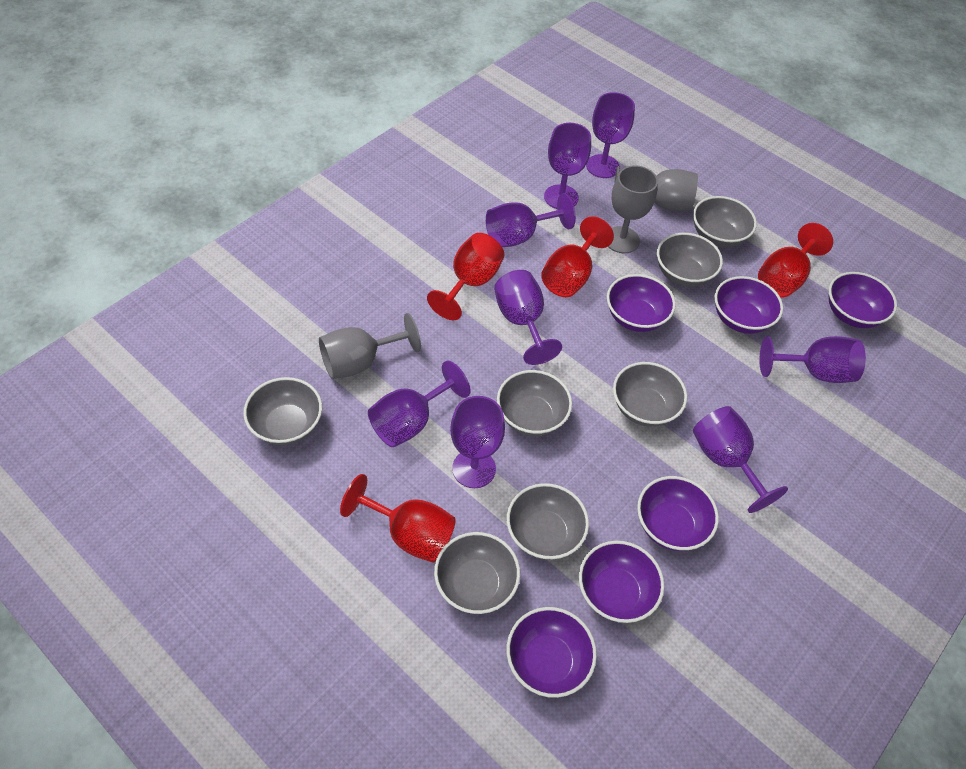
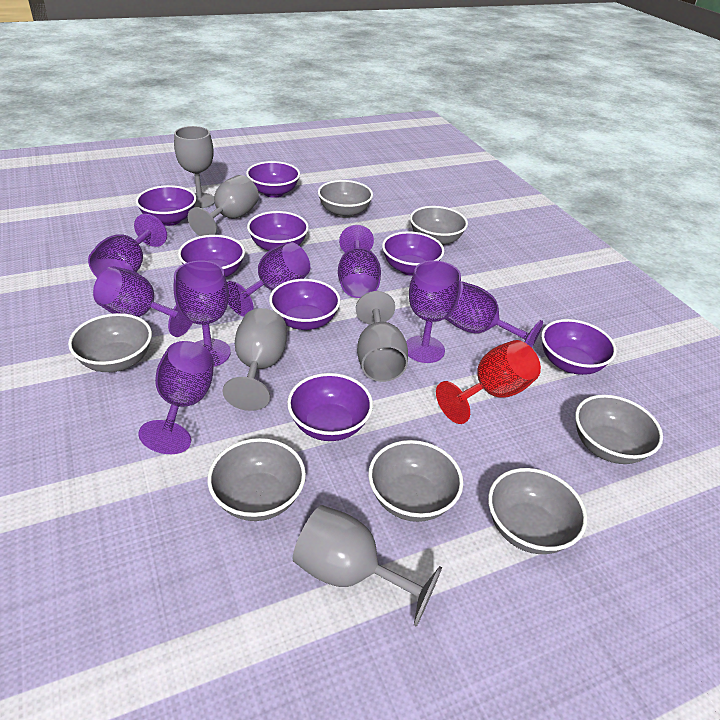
grey goblet: 3 -> 5
purple bowl: 6 -> 8
red goblet: 4 -> 1

